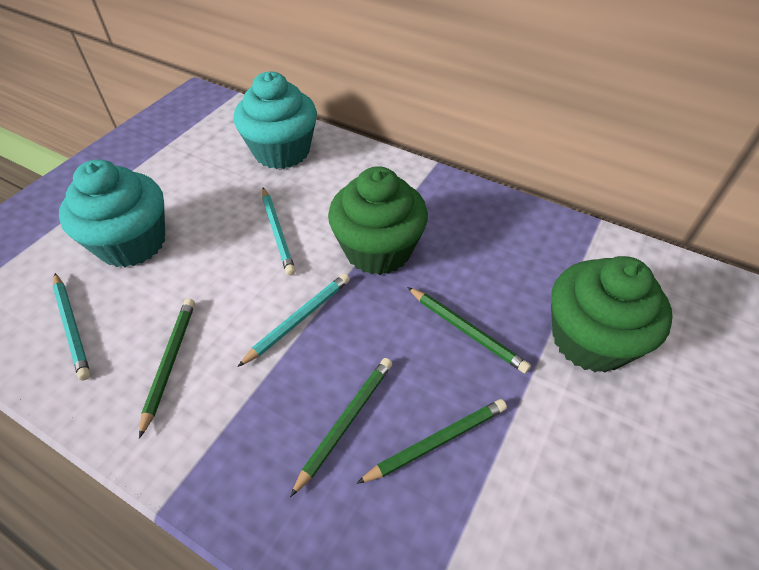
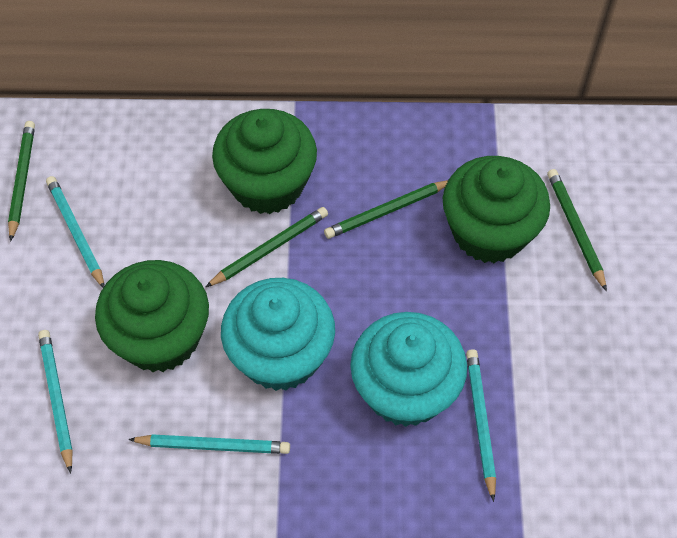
green cupcake: 2 -> 3
turquoise pencil: 3 -> 4

